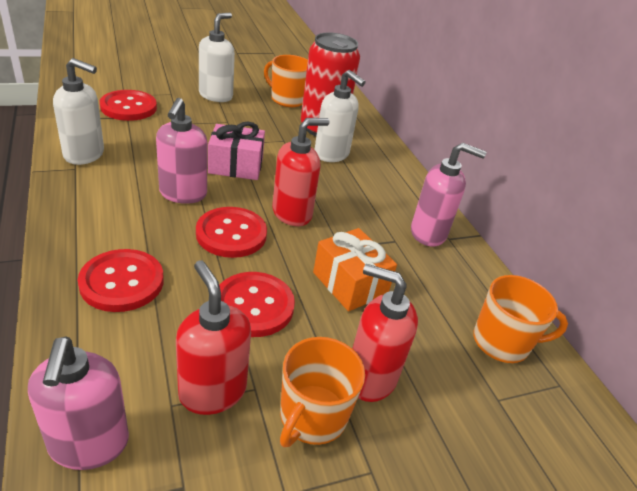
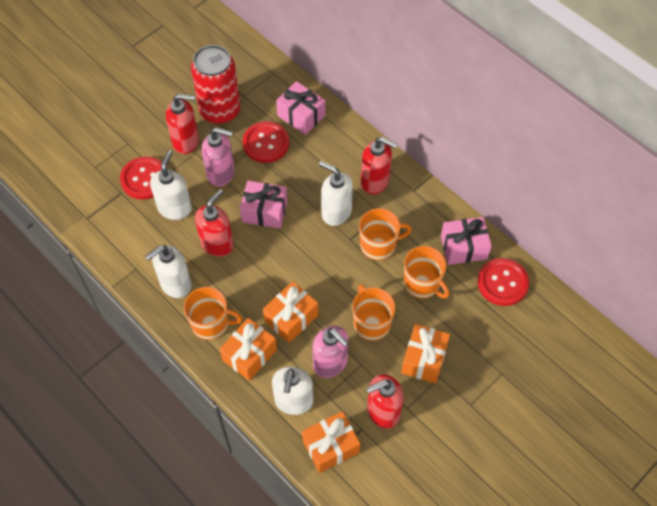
orange gift: 1 -> 4
orange mug: 3 -> 4
pink gift: 1 -> 3
pink soap dispenser: 3 -> 2
red button: 4 -> 3
red soap dispenser: 3 -> 4
white soap dispenser: 3 -> 4

